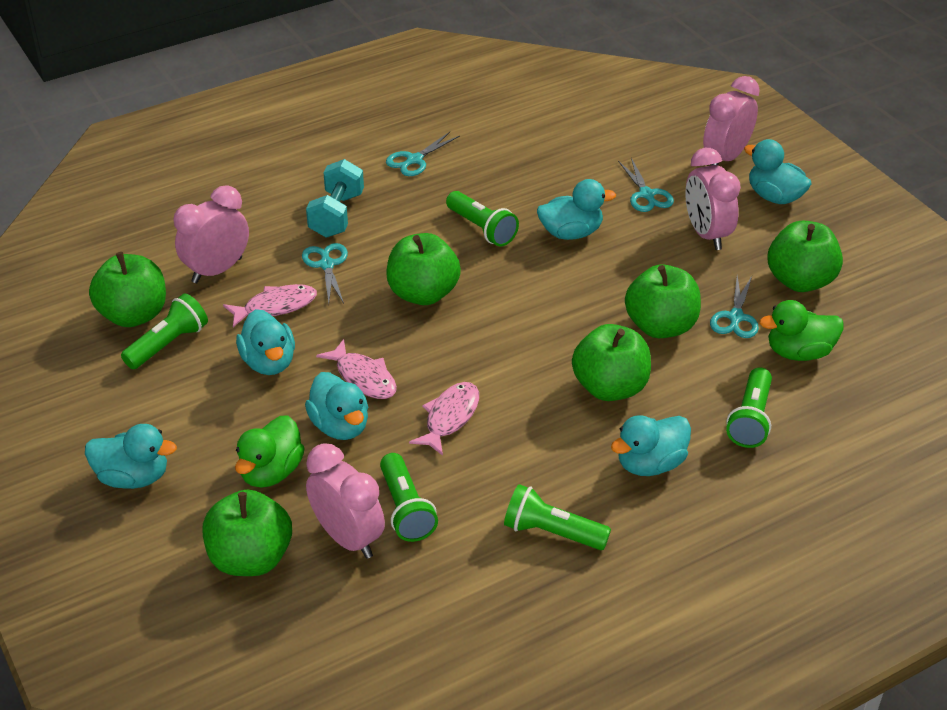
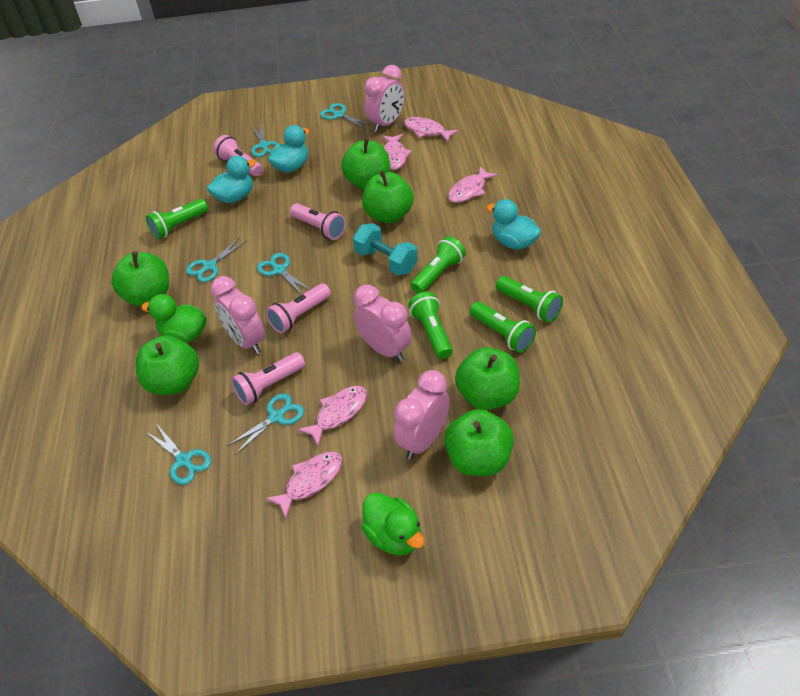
pink fish: 3 -> 5
pink flashlight: 0 -> 4
turquoise duck: 6 -> 3
turquoise scissors: 4 -> 6

